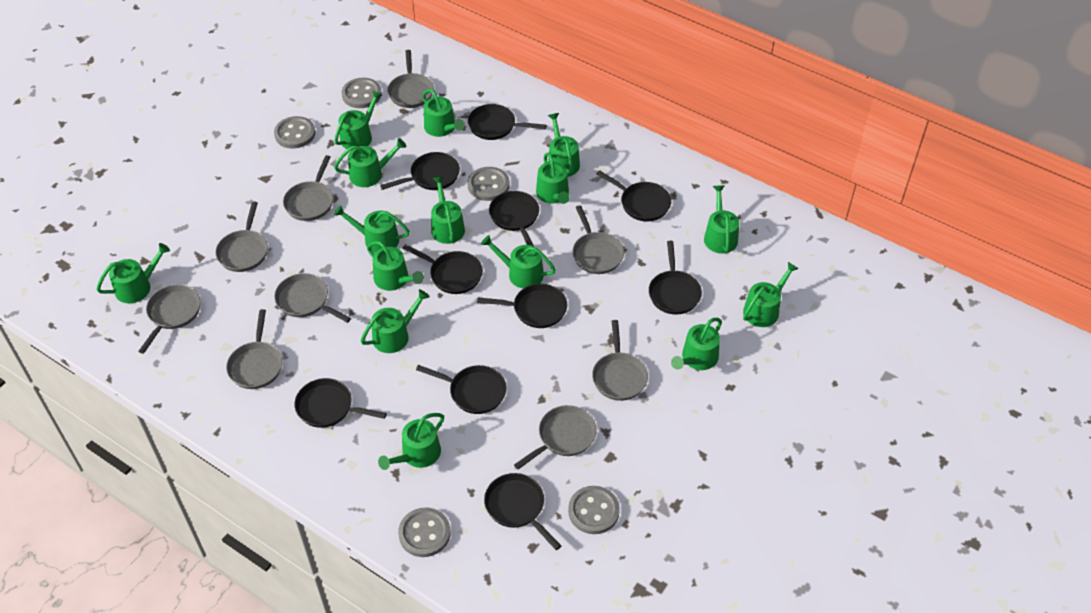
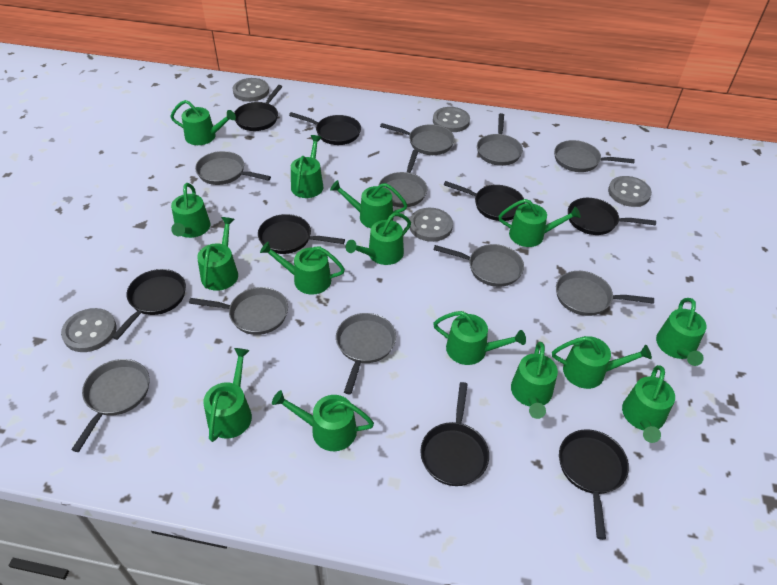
black pan: 10 -> 8
grey pan: 9 -> 10

